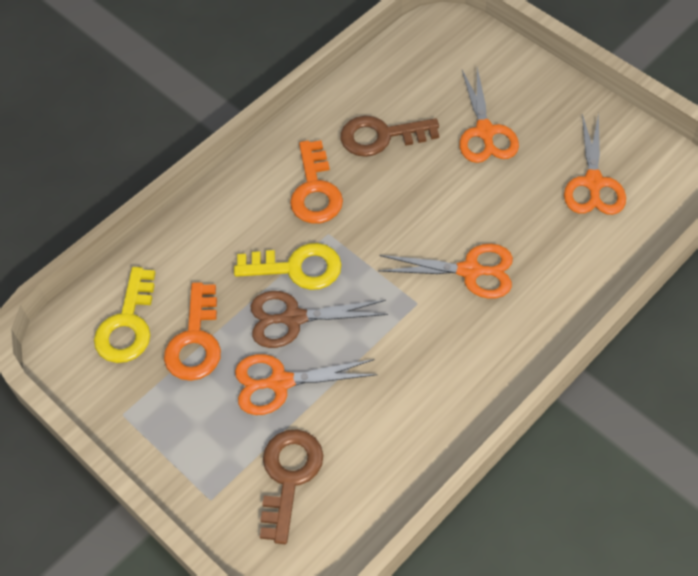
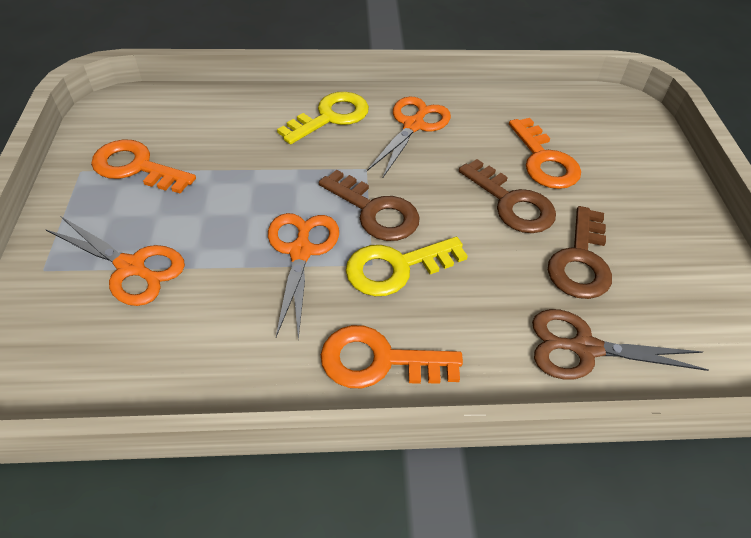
brown key: 2 -> 3
orange key: 2 -> 3
orange scissors: 4 -> 3

